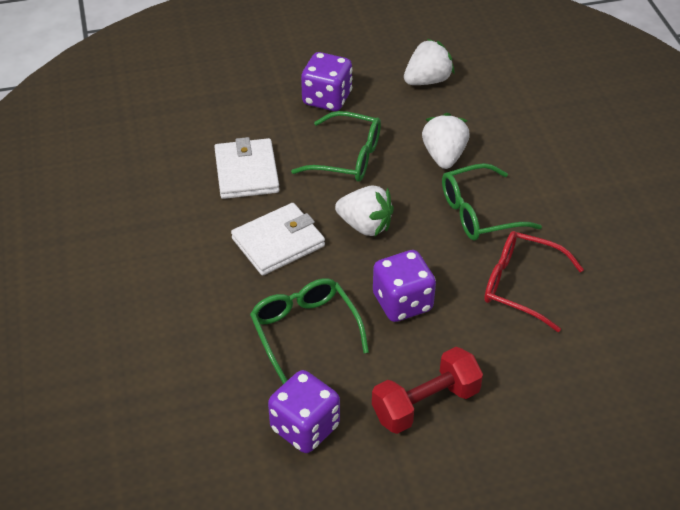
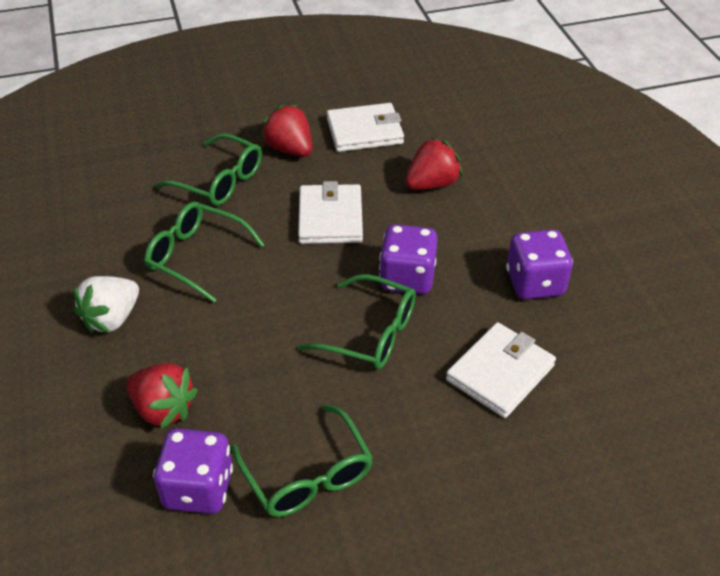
green glasses: 3 -> 4
red dumbbell: 1 -> 0
red glasses: 1 -> 0
red strawberry: 0 -> 3
white strawberry: 3 -> 1
white wallet: 2 -> 3

